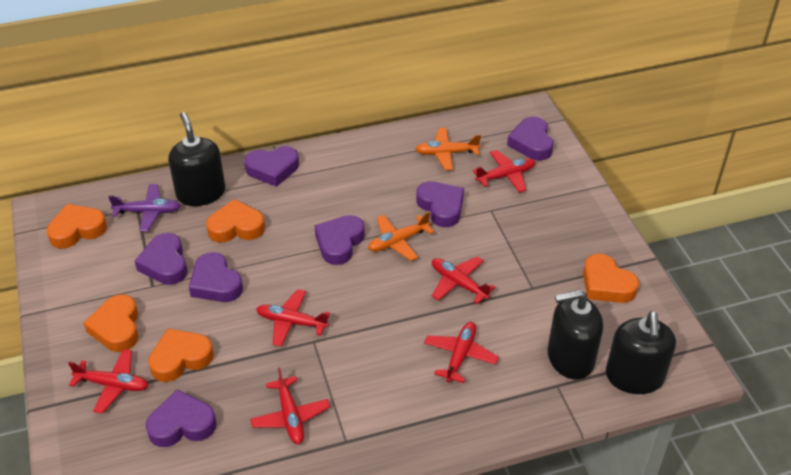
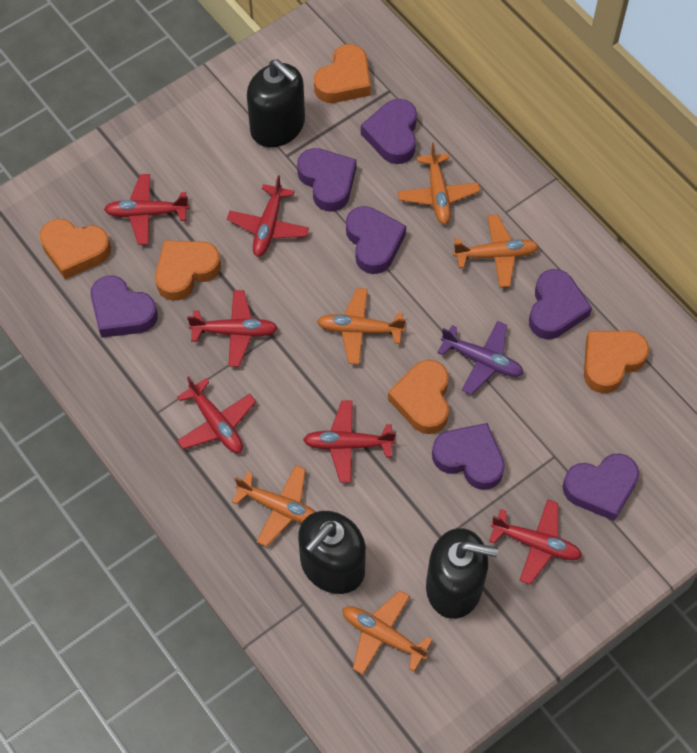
orange plane: 2 -> 5

